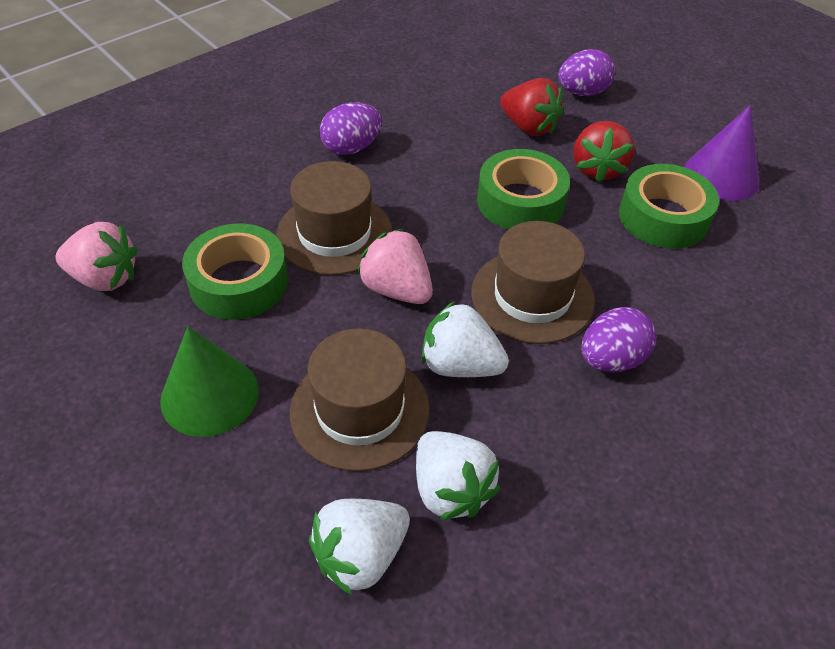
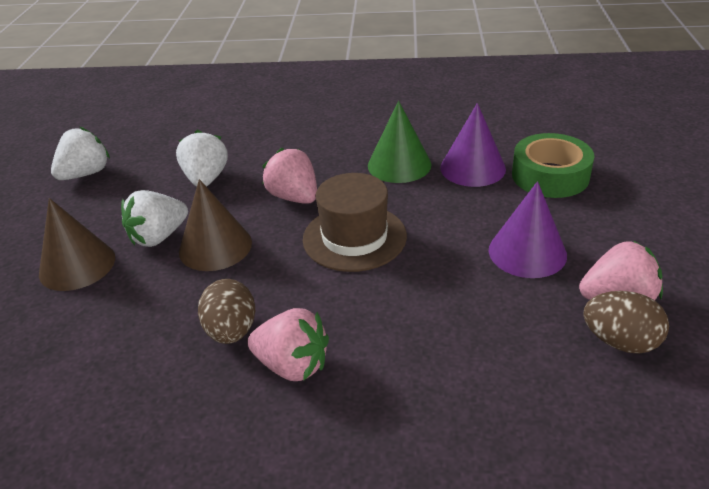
brown cone: 0 -> 2
brown egg: 0 -> 2
brown hat: 3 -> 1
green tape: 3 -> 1
pink strawberry: 2 -> 3
purple cone: 1 -> 2
purple egg: 3 -> 0
red strawberry: 2 -> 0

